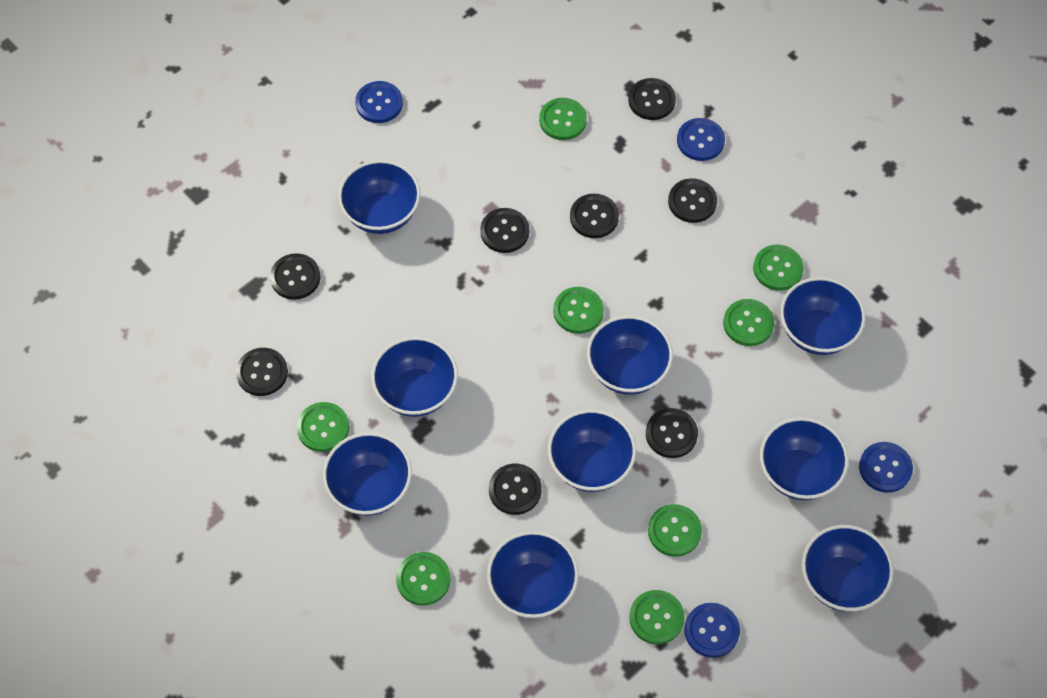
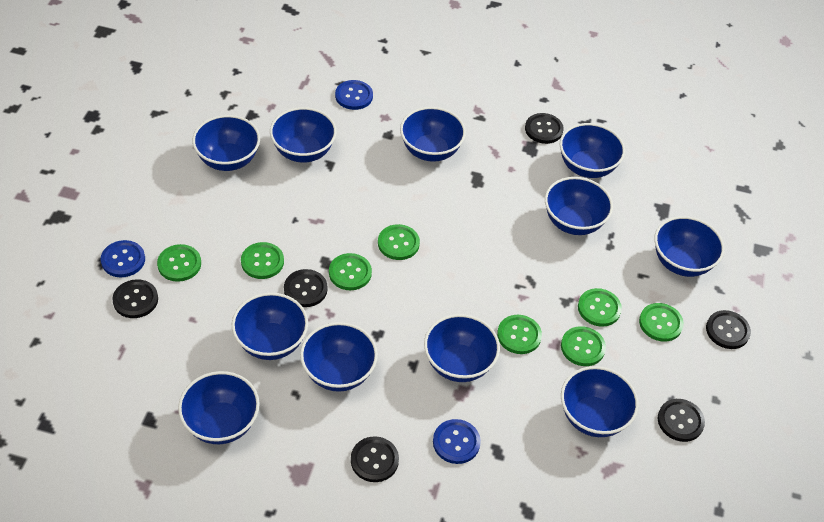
black button: 8 -> 6
blue bowl: 9 -> 11
blue button: 4 -> 3

